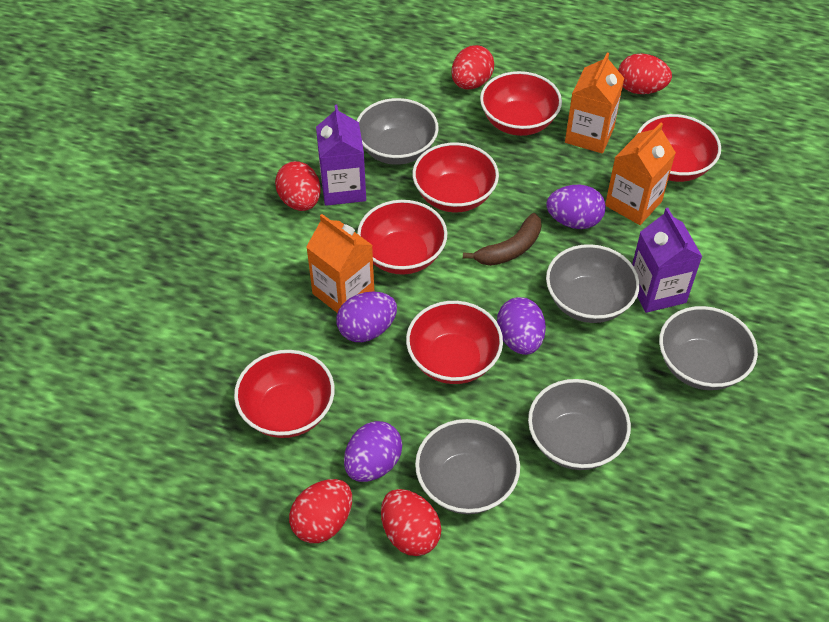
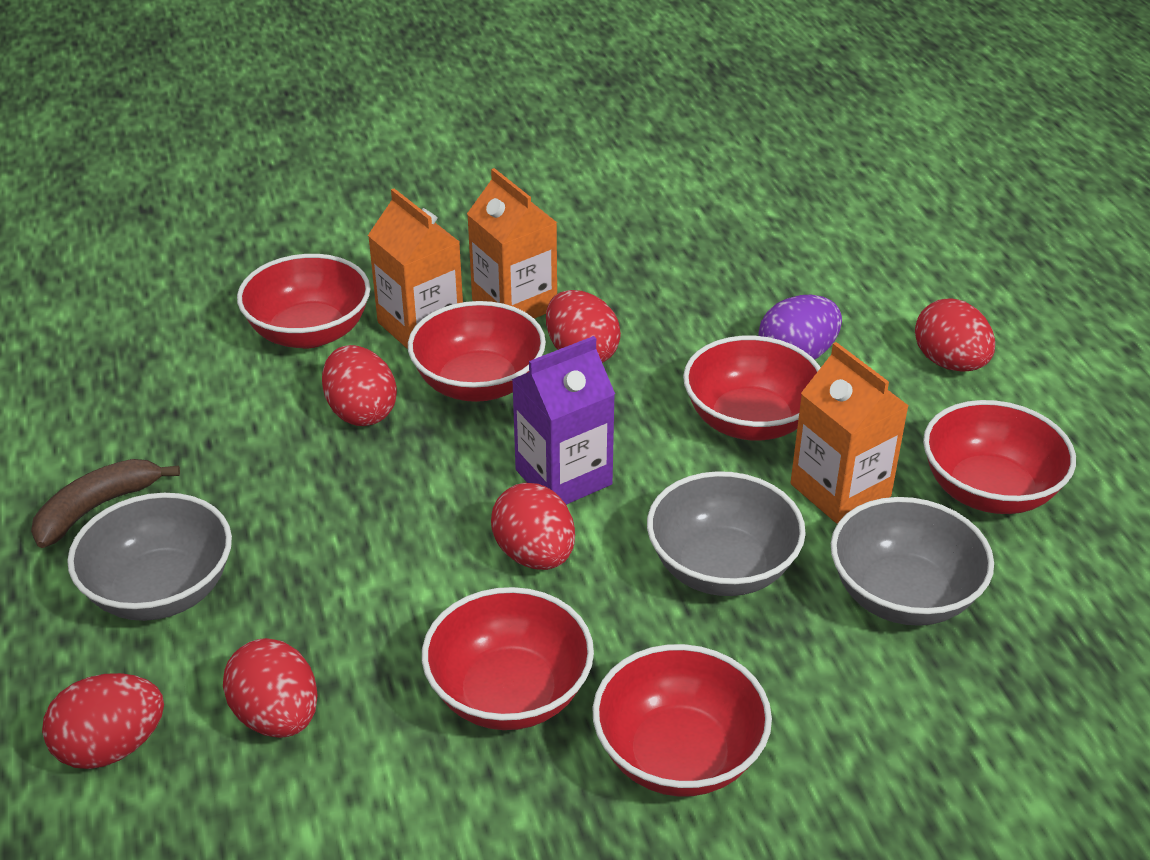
grey bowl: 5 -> 3
purple carton: 2 -> 1
purple egg: 4 -> 1
red egg: 5 -> 6

